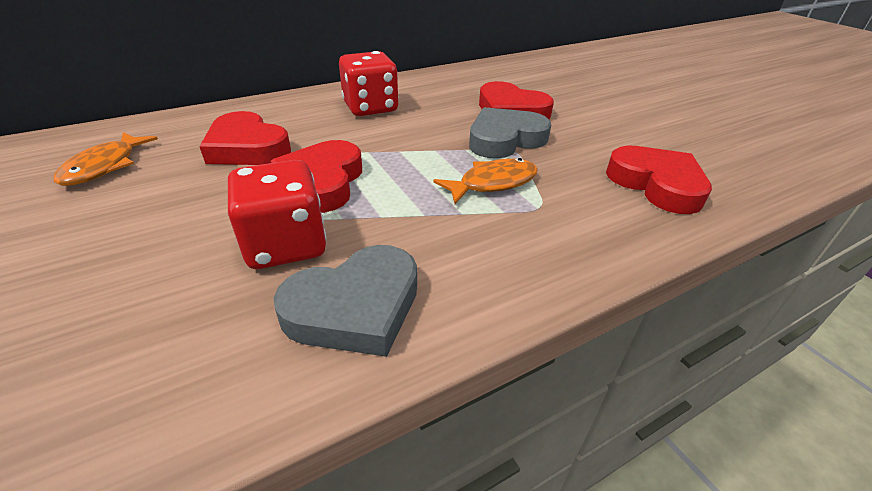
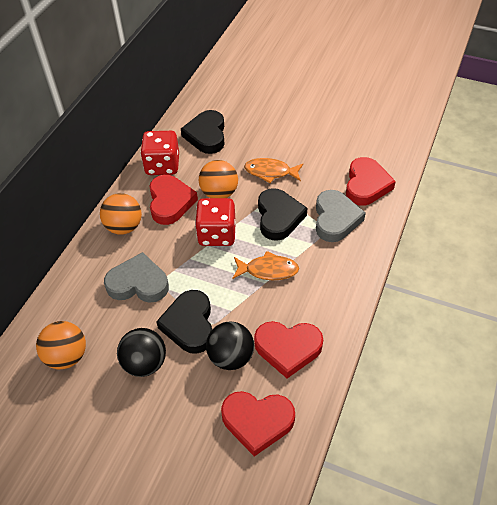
black ball: 0 -> 2
black heart: 0 -> 3
orange ball: 0 -> 3

